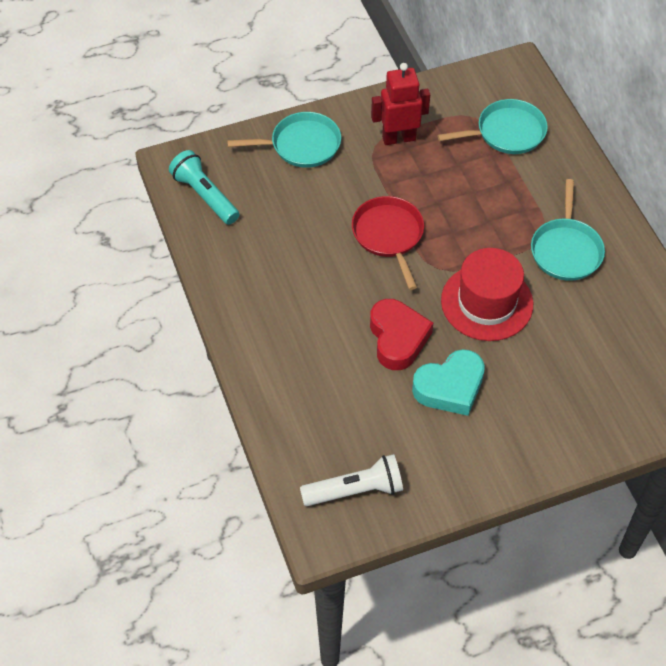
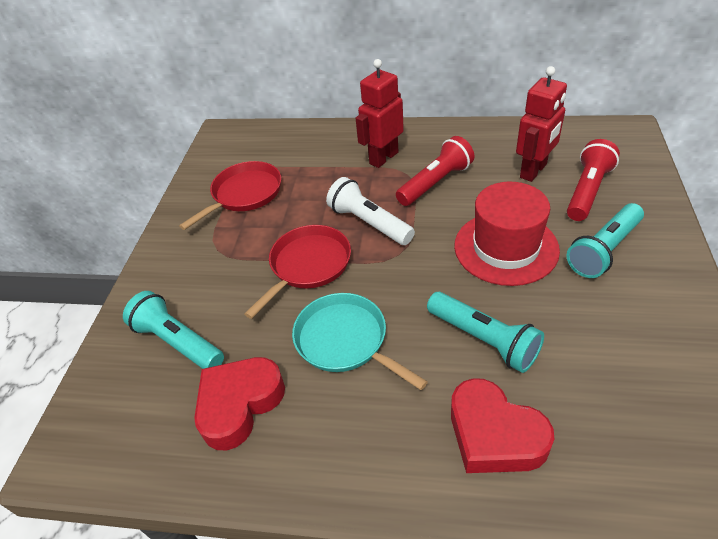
red flashlight: 0 -> 2
red heart: 1 -> 2
red pan: 1 -> 2
red robot: 1 -> 2
turquoise flashlight: 1 -> 3
turquoise heart: 1 -> 0
turquoise pan: 3 -> 1

